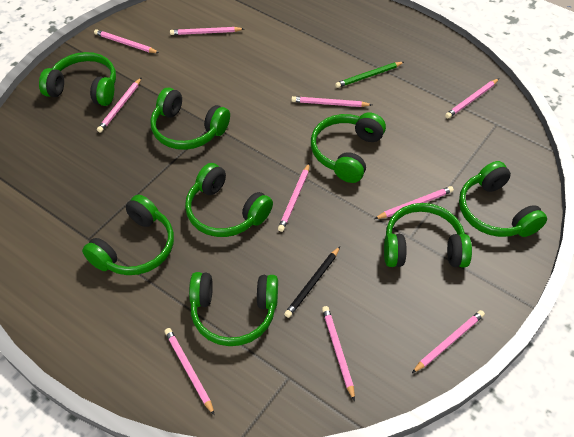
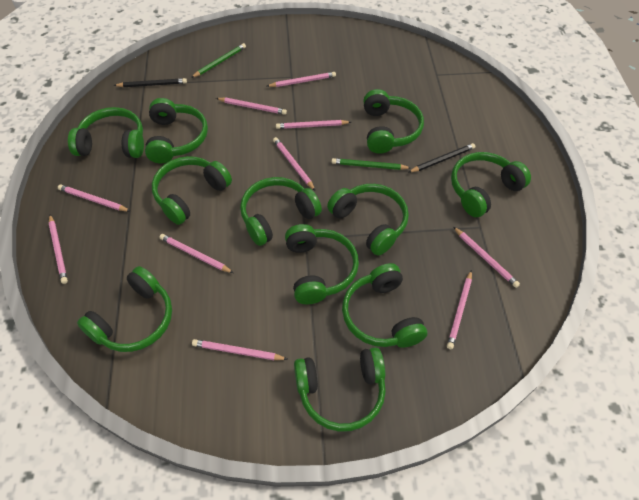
black pencil: 1 -> 2
green headphones: 8 -> 11
green pencil: 1 -> 2

